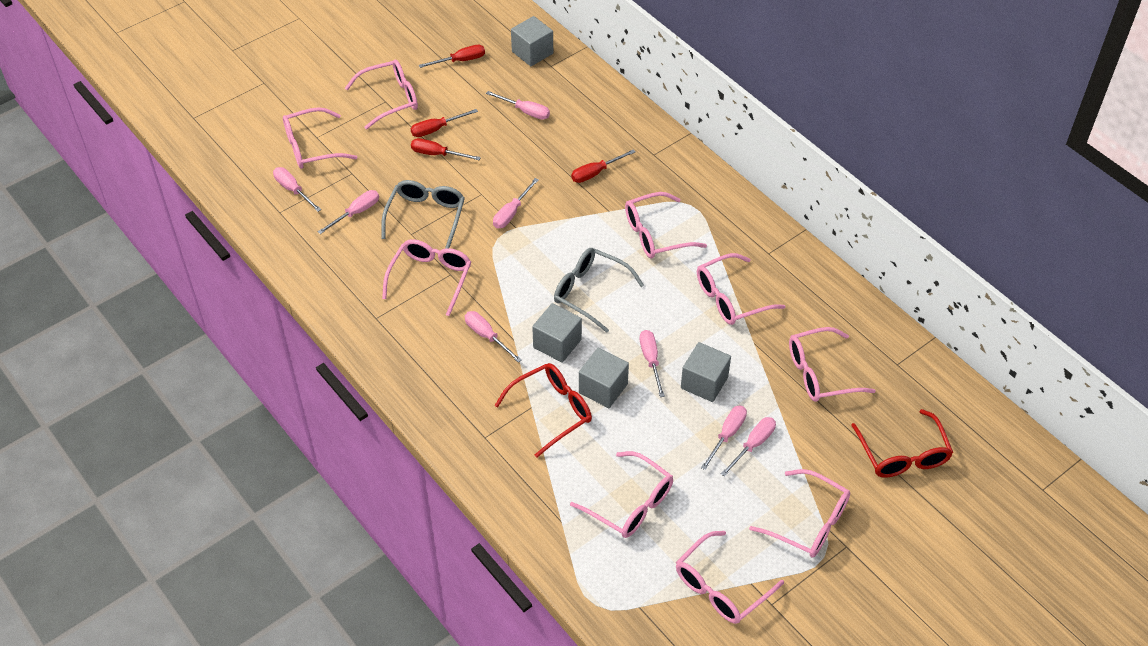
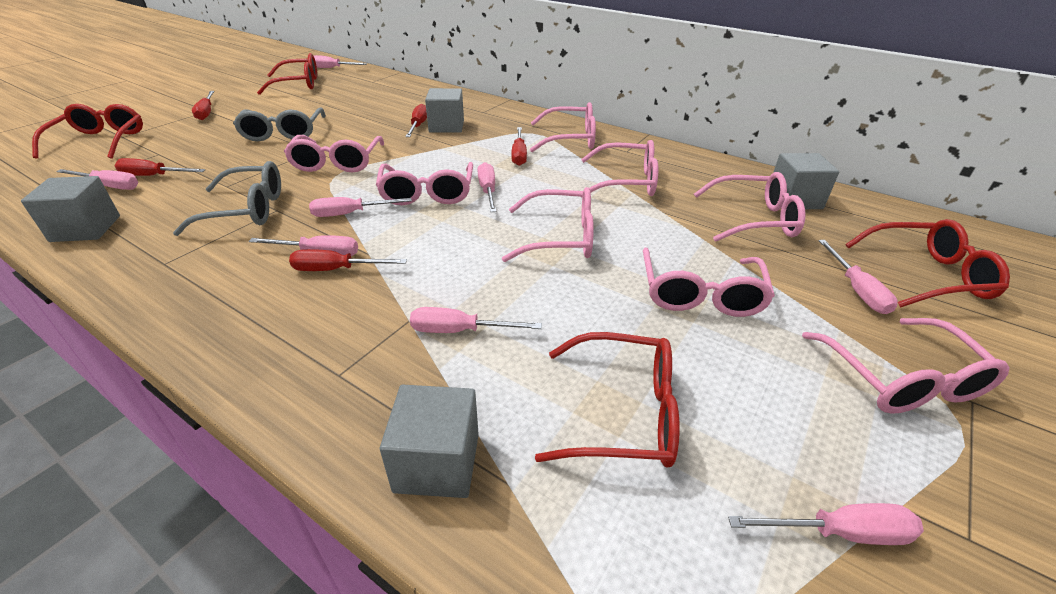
pink glasses: 9 -> 8
red glasses: 2 -> 4
red screwdriver: 4 -> 5

